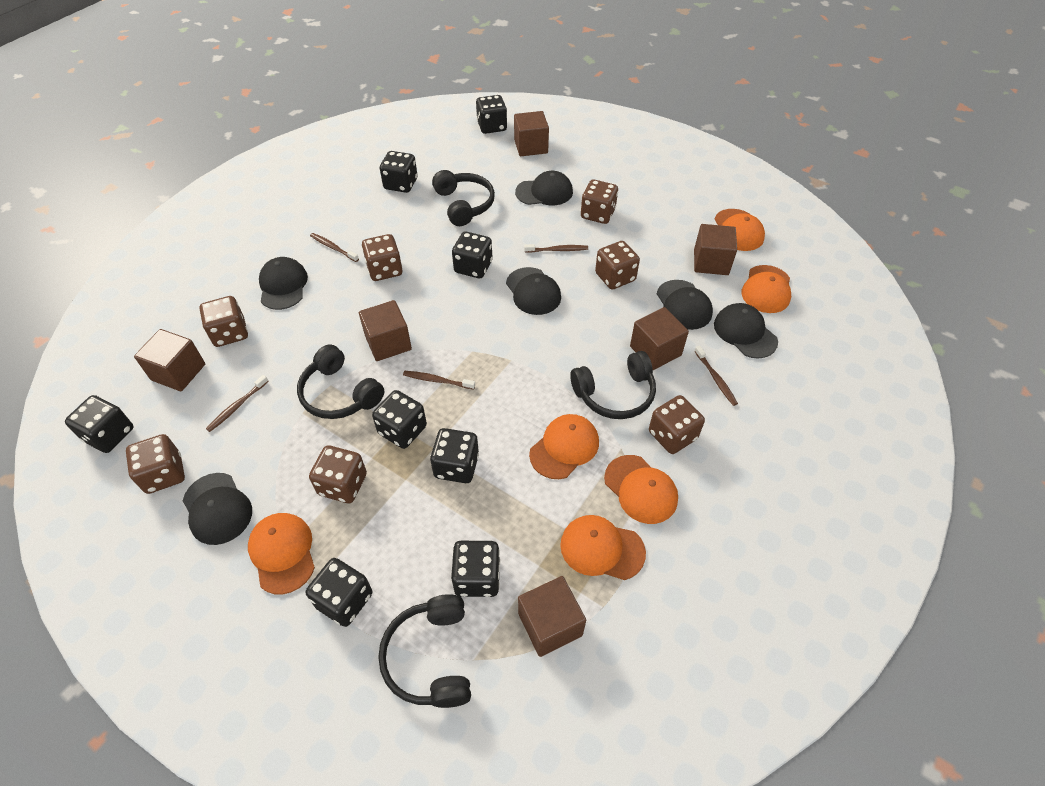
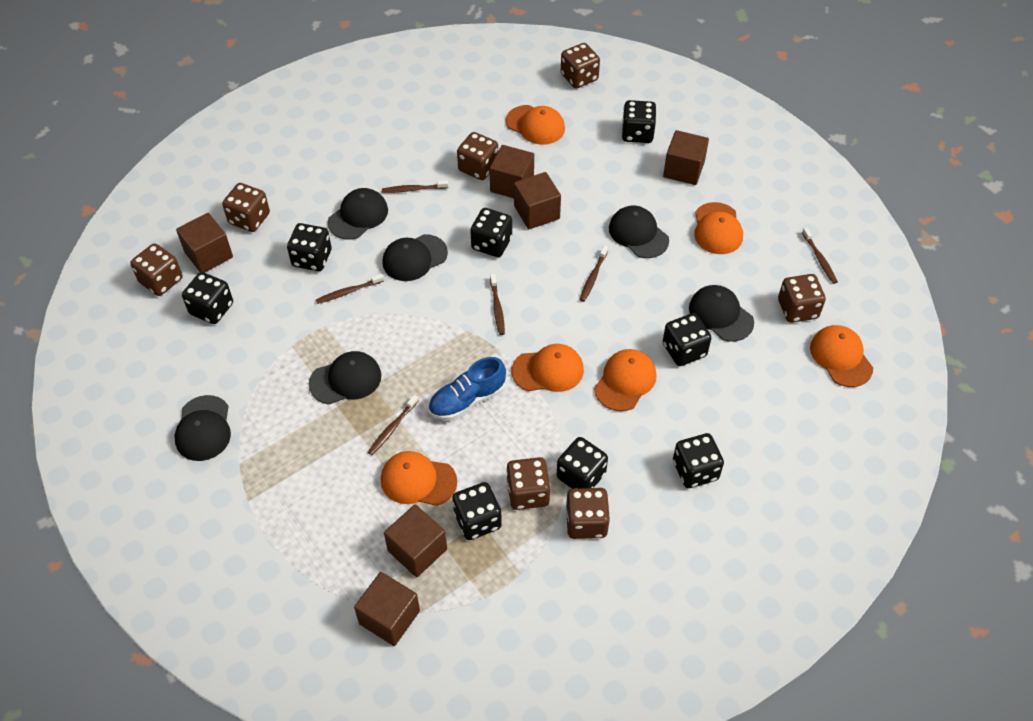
black headphones: 4 -> 0
blue shoe: 0 -> 1
brown toothbrush: 5 -> 6

